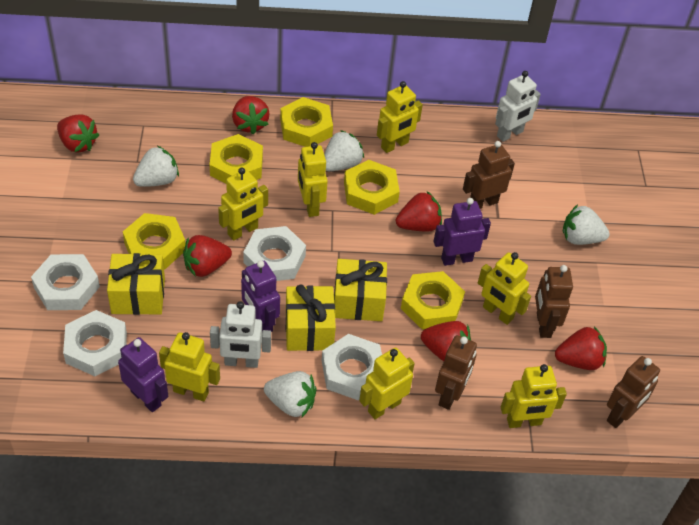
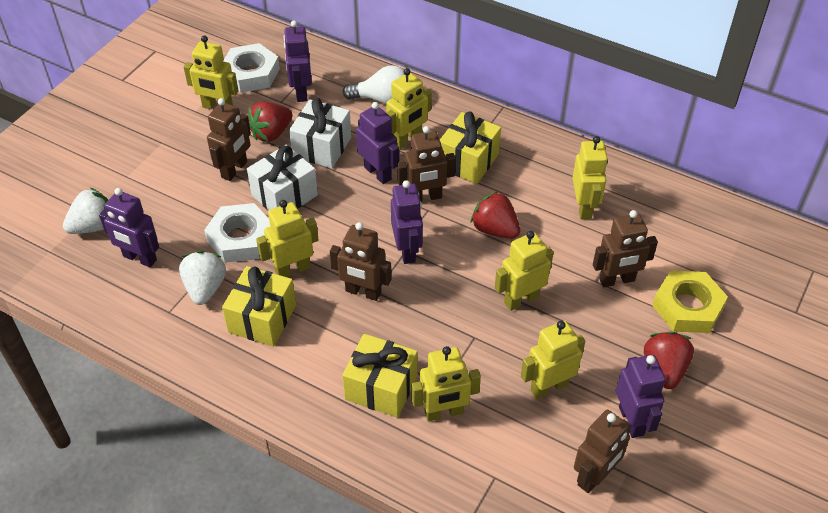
brown robot: 4 -> 5
purple robot: 3 -> 5
red strawberry: 6 -> 3
white gift: 0 -> 2
white light bulb: 0 -> 1
white nut: 4 -> 2
white robot: 2 -> 0
white strawberry: 4 -> 2
yellow nut: 5 -> 1

